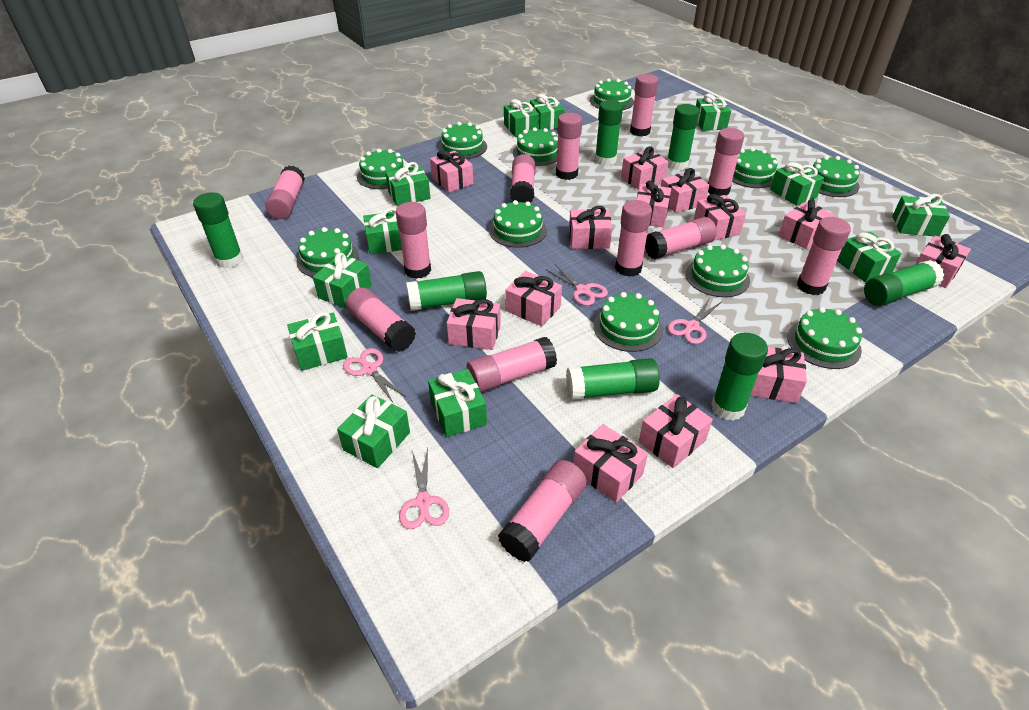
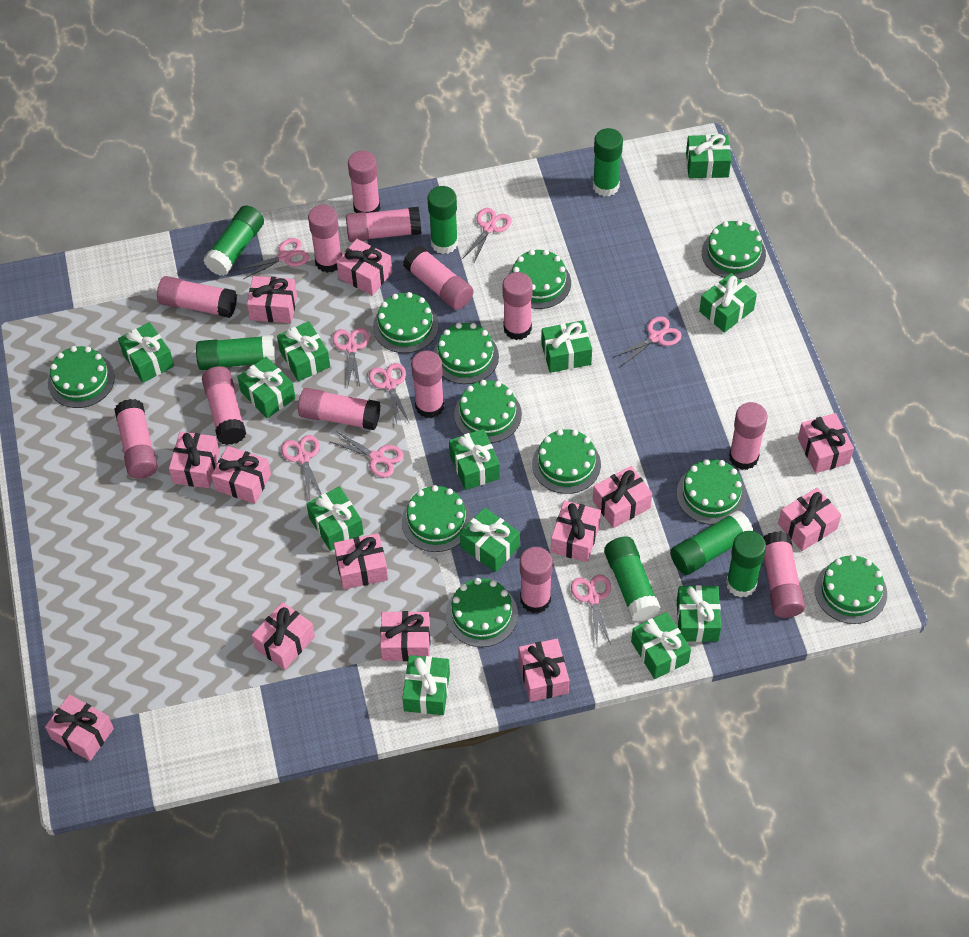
pink glue stick: 12 -> 13
pink scissors: 4 -> 8

